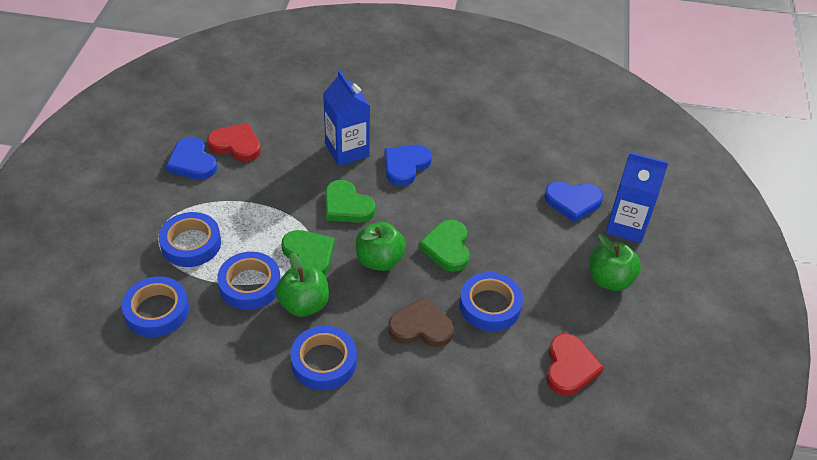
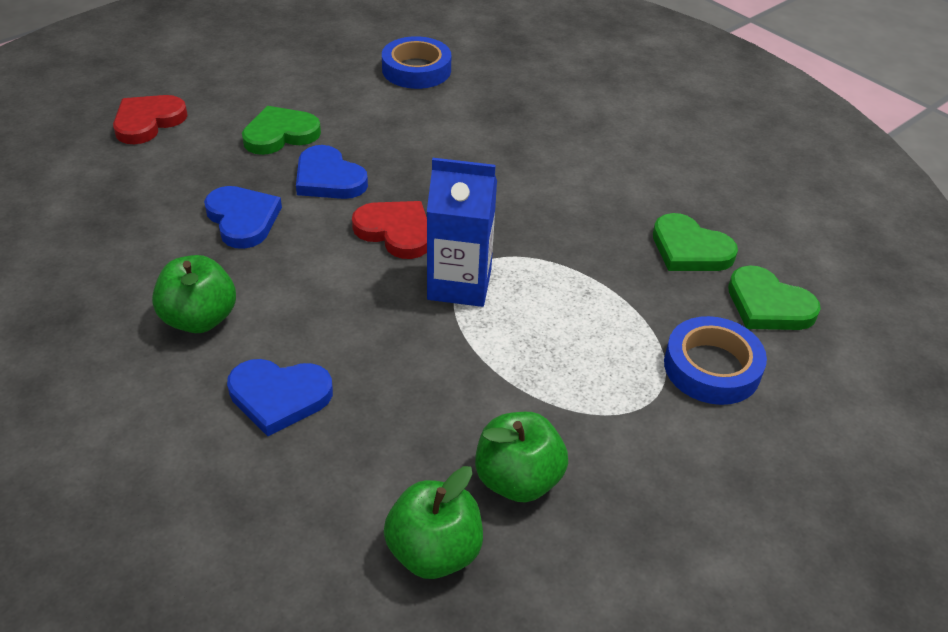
blue carton: 2 -> 1
blue tape: 5 -> 2
brown heart: 1 -> 0

